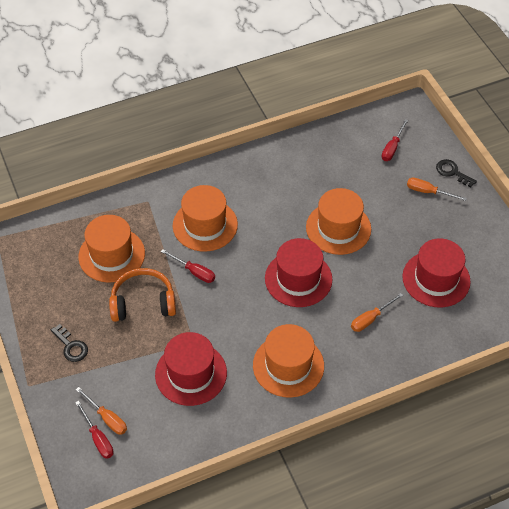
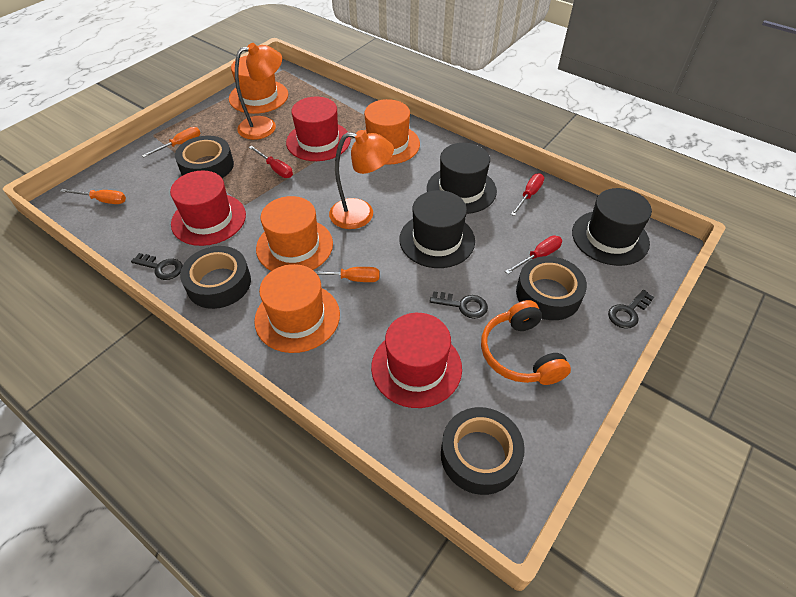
black hat: 0 -> 3
black key: 2 -> 3
black tape: 0 -> 4
orange lamp: 0 -> 2

